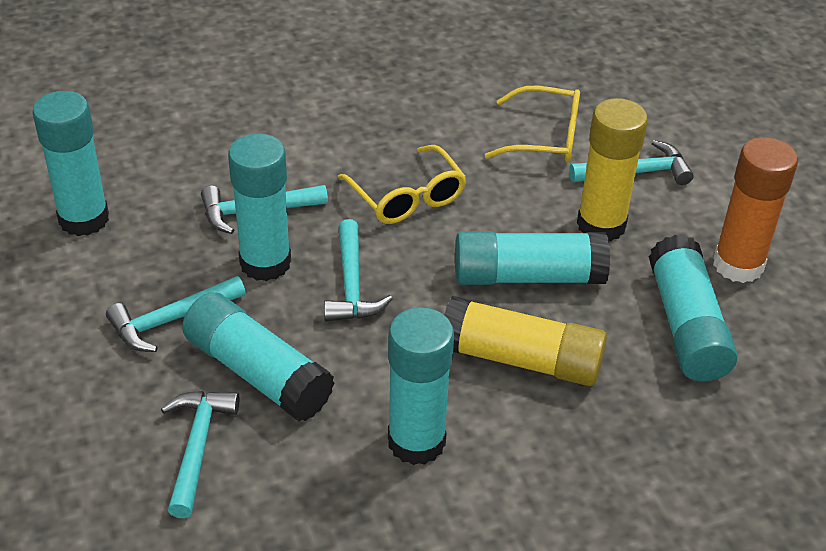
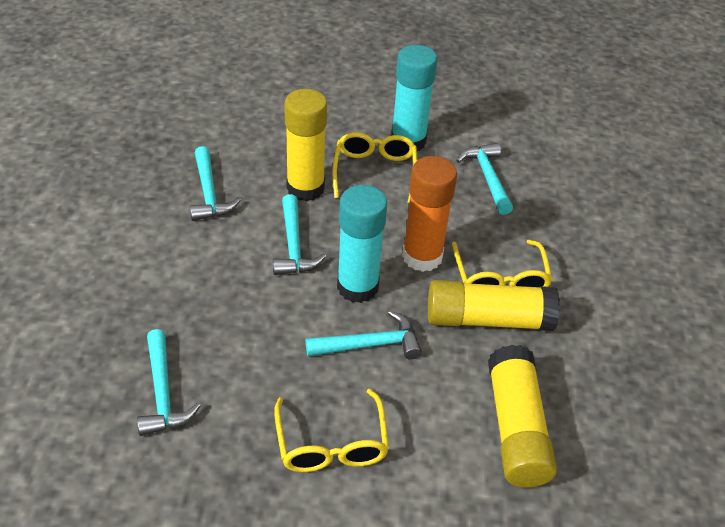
turquoise glue stick: 6 -> 2
yellow glasses: 2 -> 3
yellow glue stick: 2 -> 3

